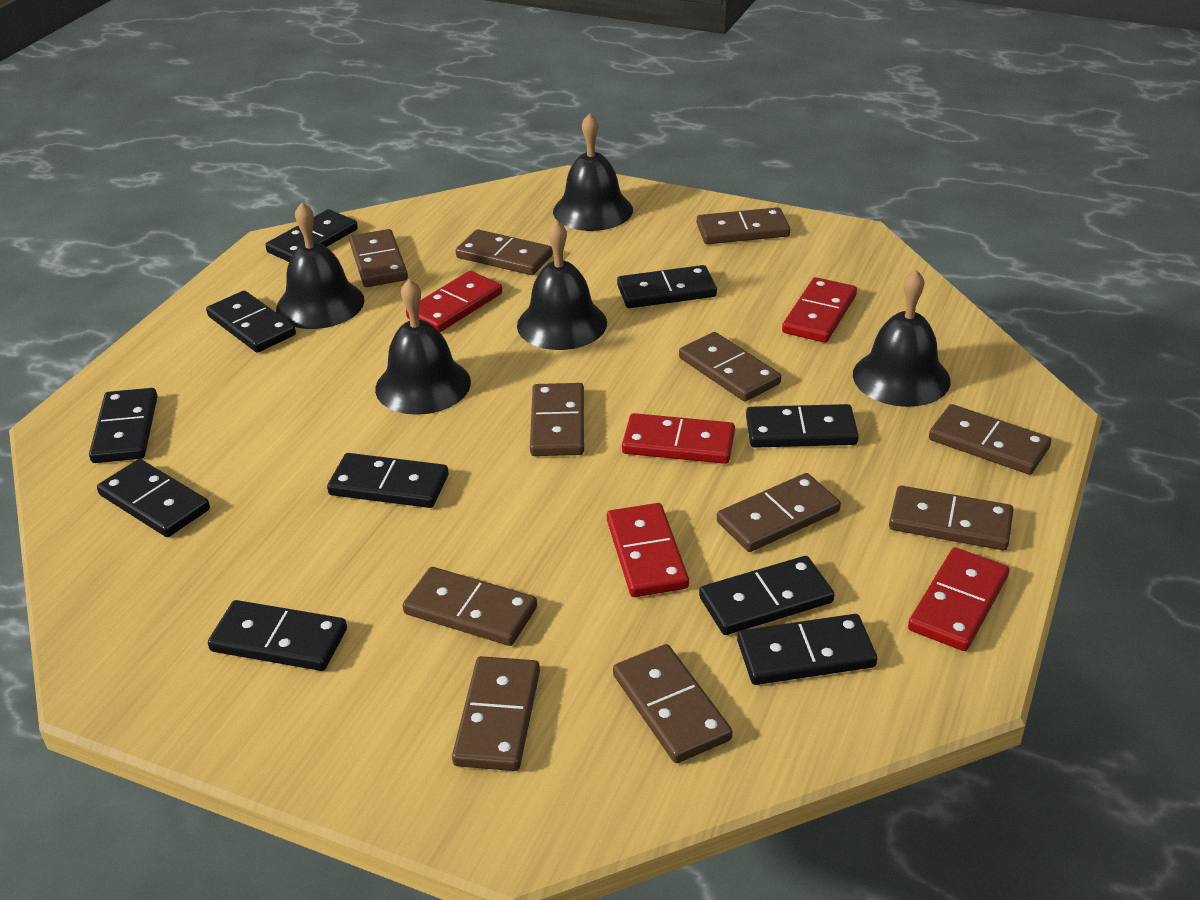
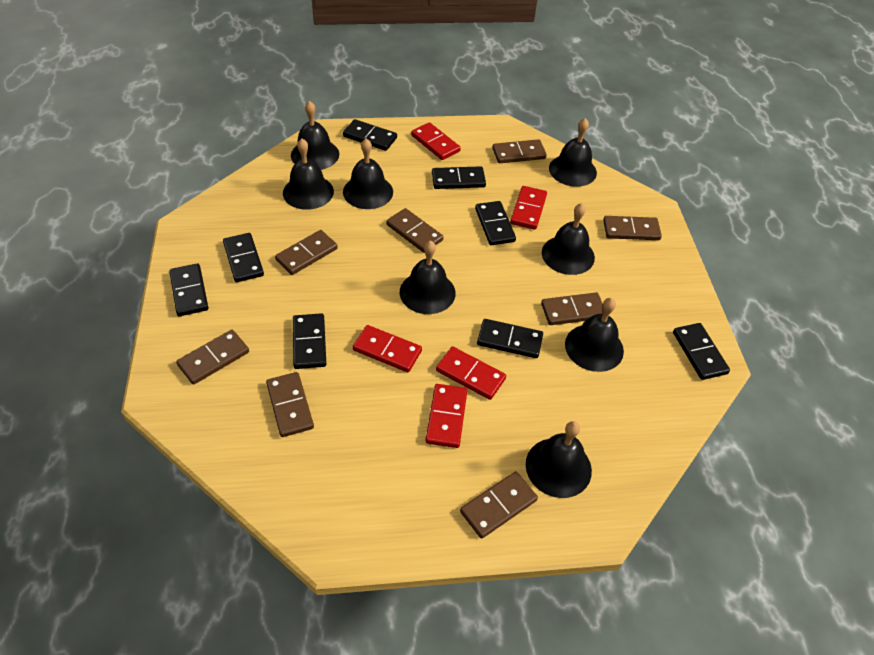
black bell: 5 -> 8
black domino: 10 -> 8
brown domino: 11 -> 8

